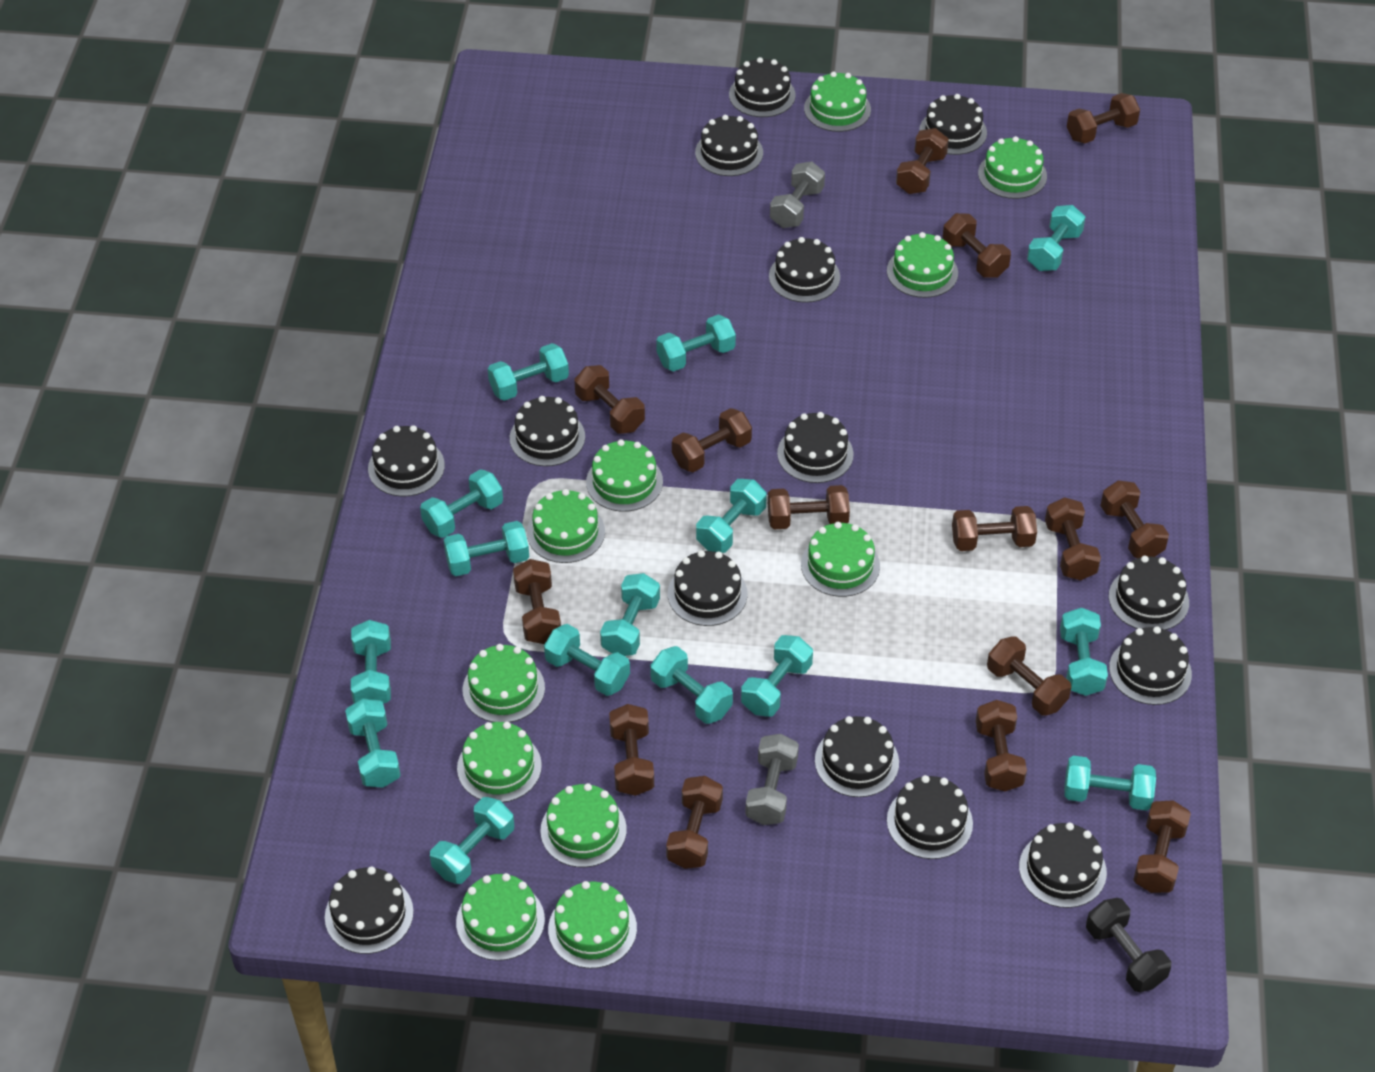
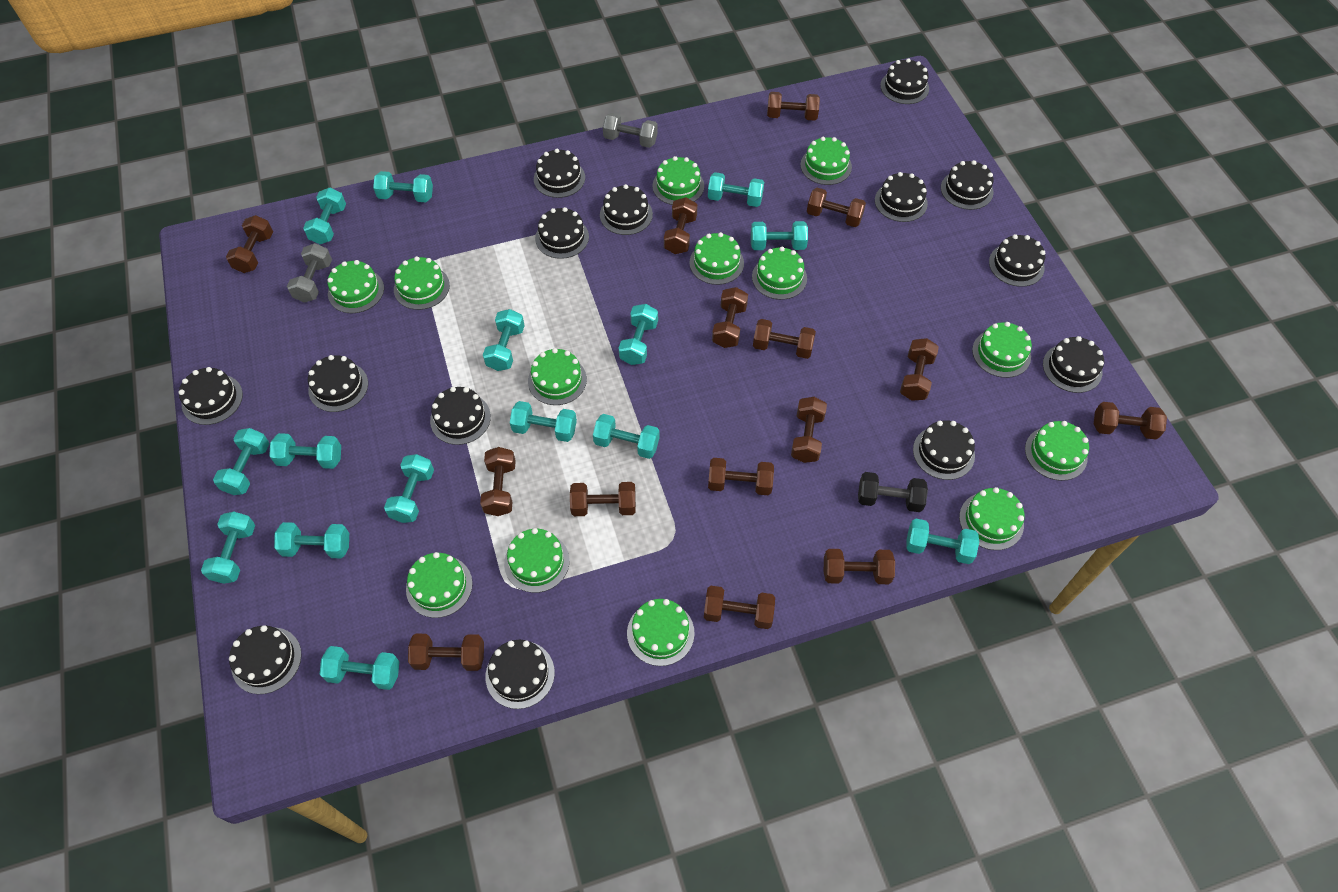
green cake: 11 -> 13

